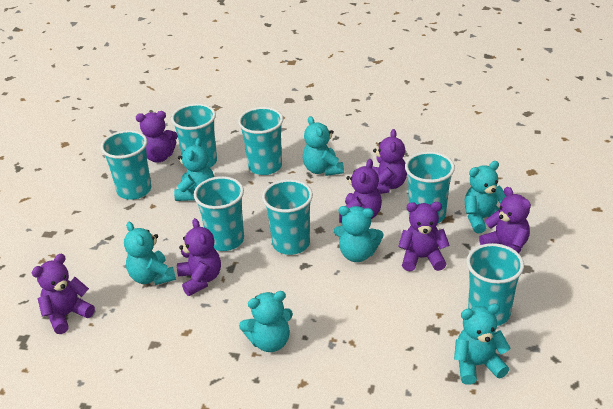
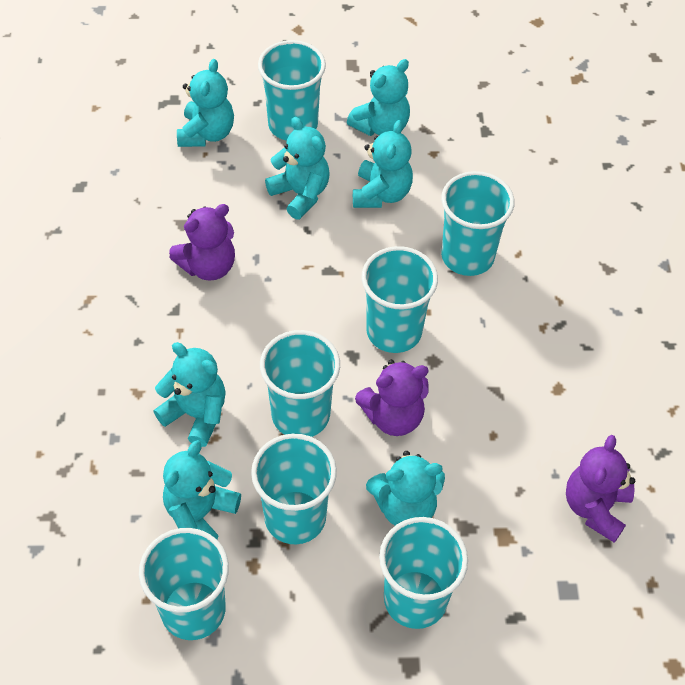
purple teddy bear: 7 -> 3

